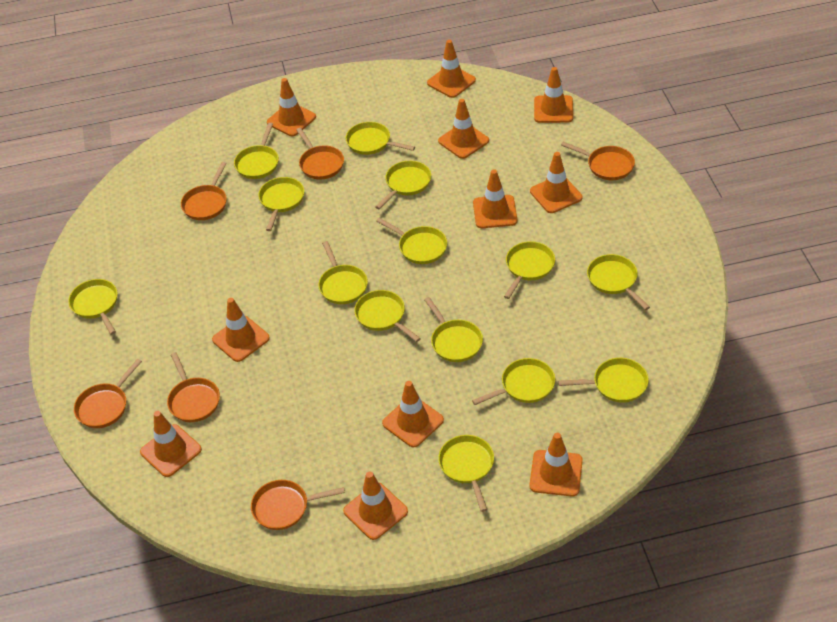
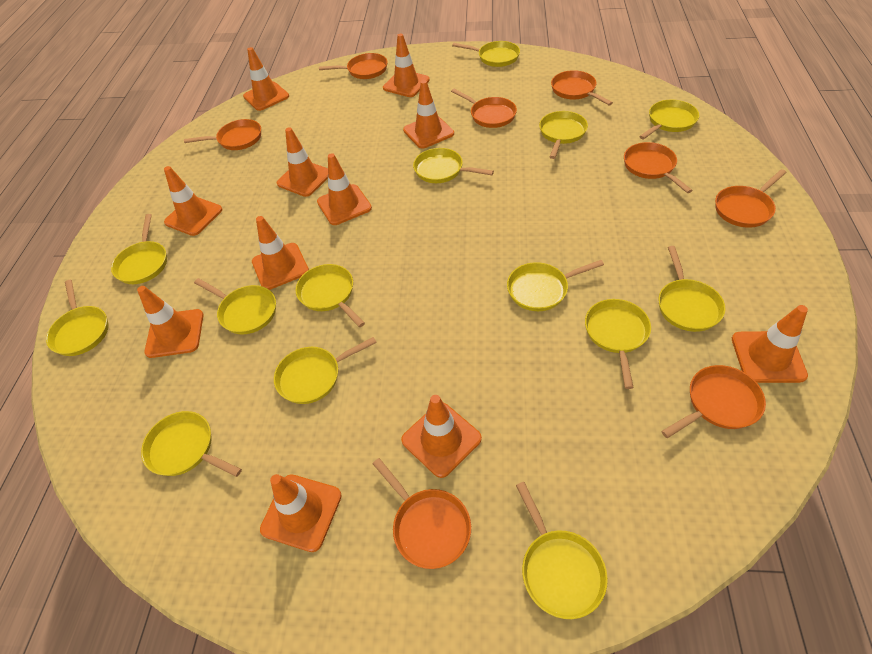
orange pan: 6 -> 8

